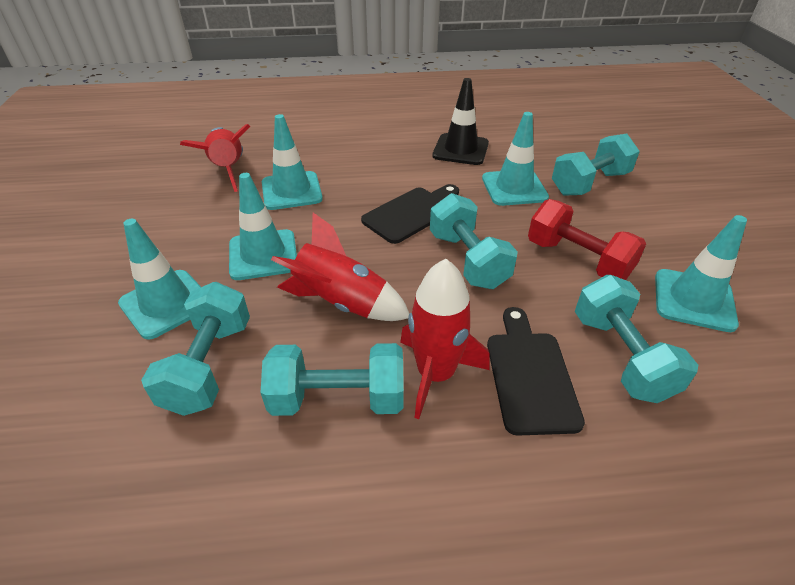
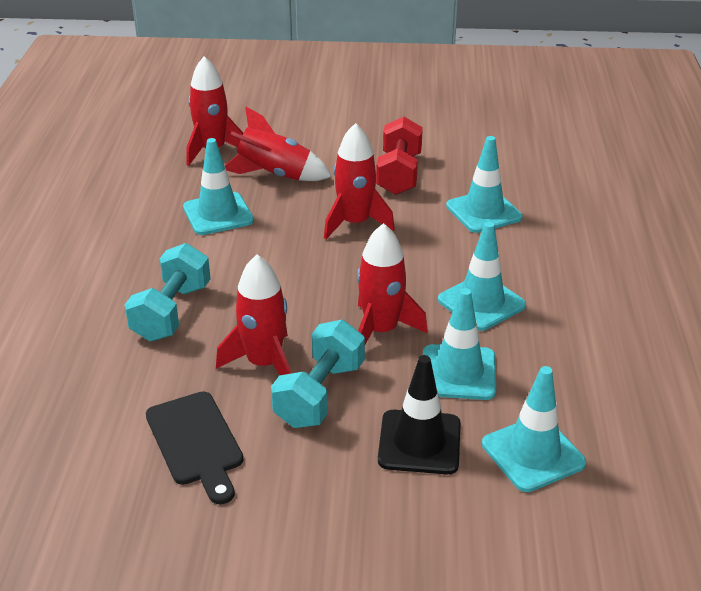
black cutting board: 2 -> 1
red rocket: 3 -> 5
turquoise dumbbell: 5 -> 2

